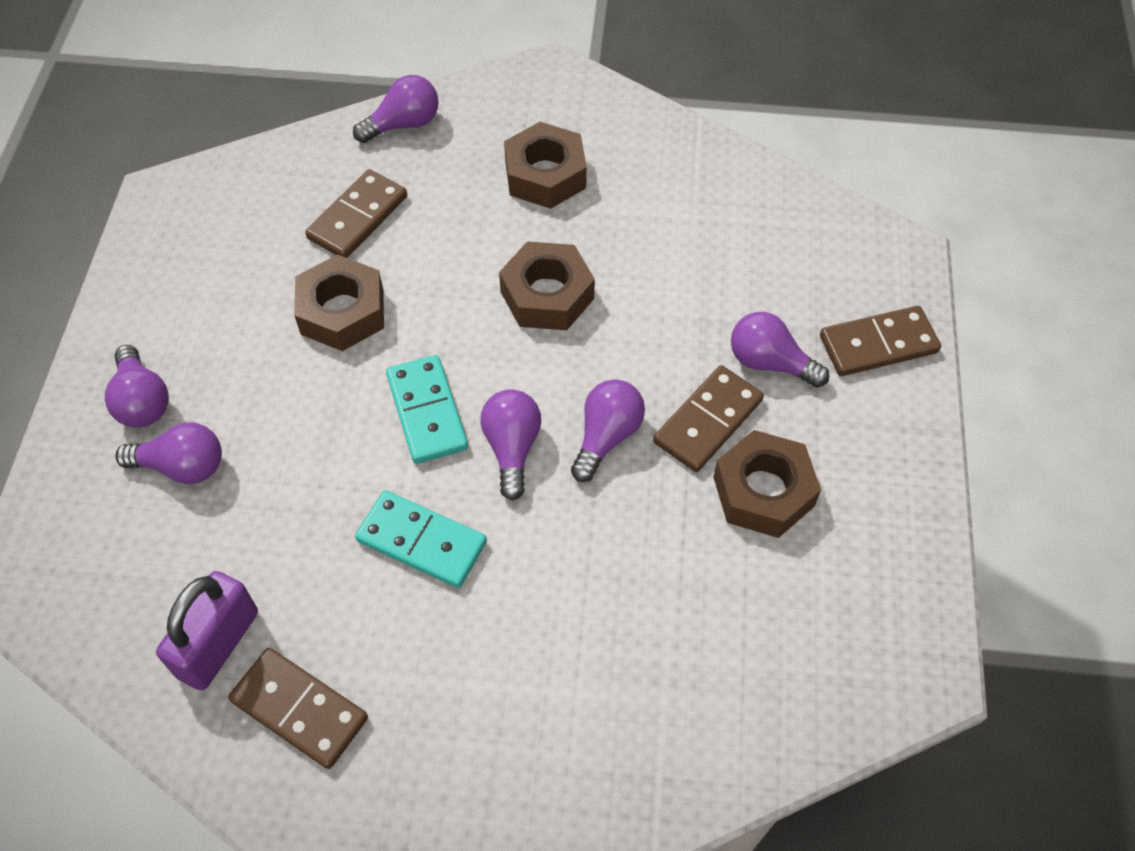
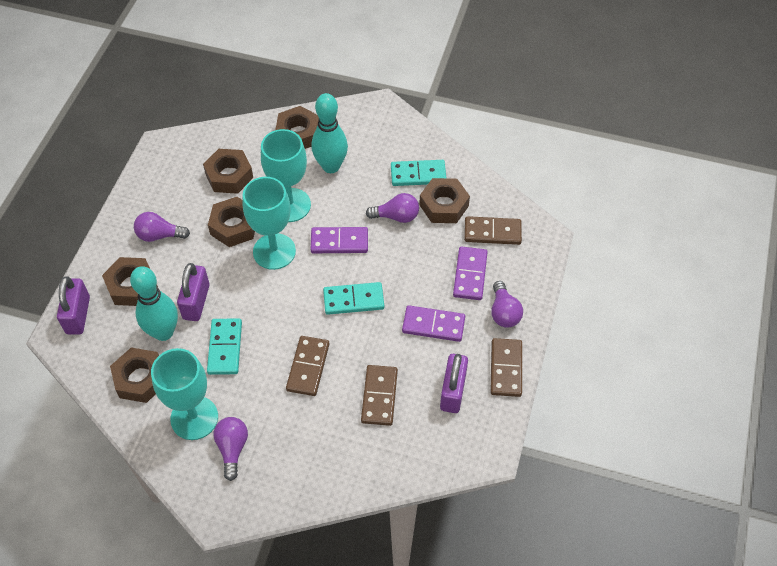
brown nut: 4 -> 6
purple domino: 0 -> 3
purple light bulb: 6 -> 4
purple padlock: 1 -> 3
turquoise bowling pin: 0 -> 2
turquoise domino: 2 -> 3
turquoise goblet: 0 -> 3

